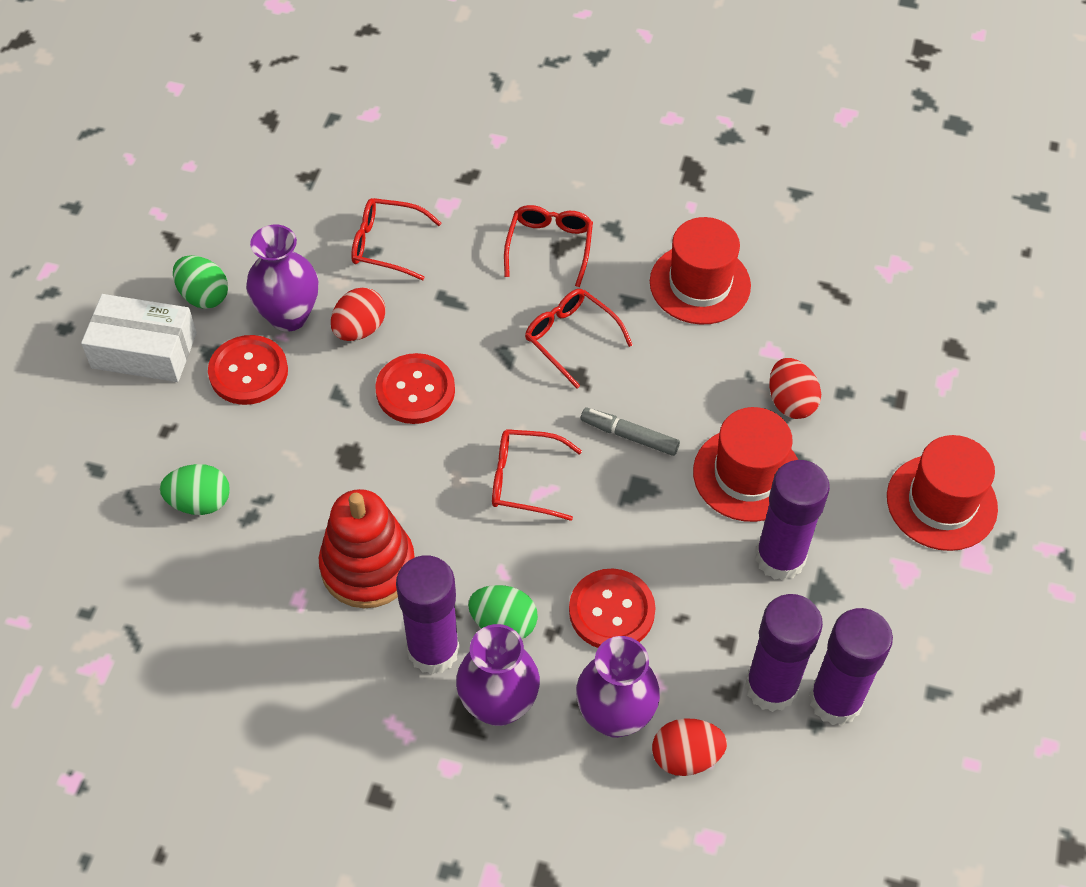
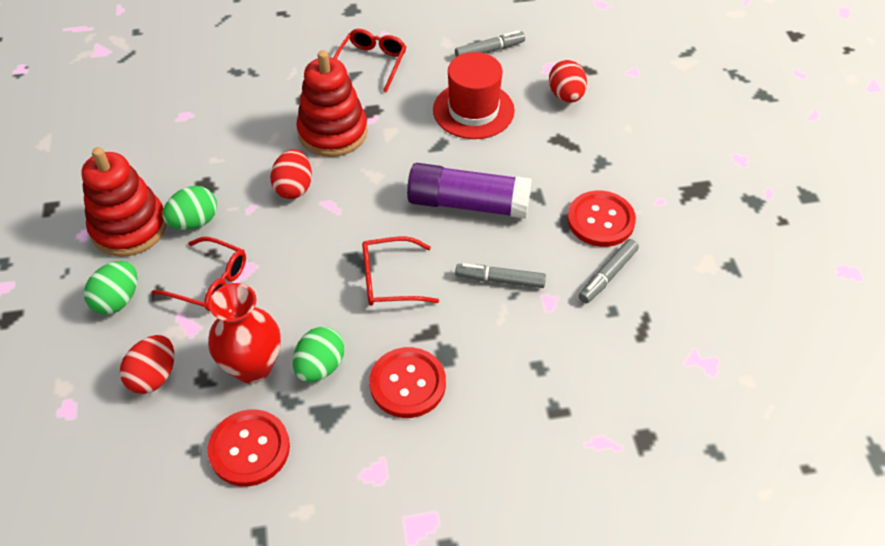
grey marker: 1 -> 3
purple glue stick: 4 -> 1
purple vase: 3 -> 0
red glasses: 4 -> 3
red hat: 3 -> 1
red stacking toy: 1 -> 2
red vase: 0 -> 1
white box: 1 -> 0

